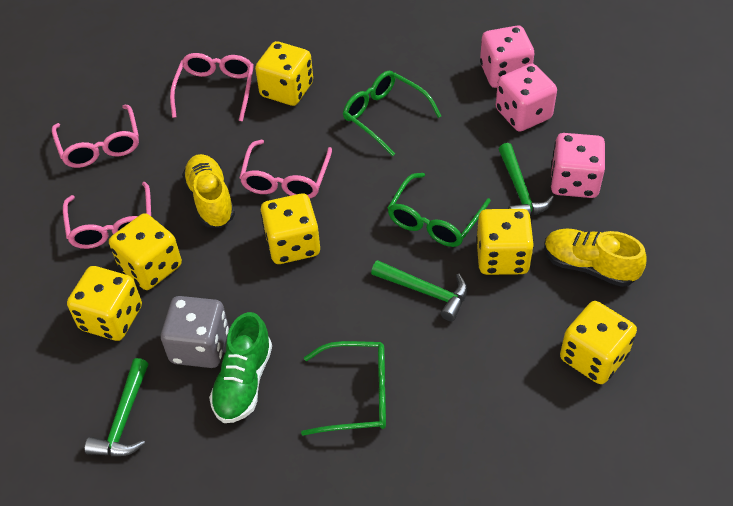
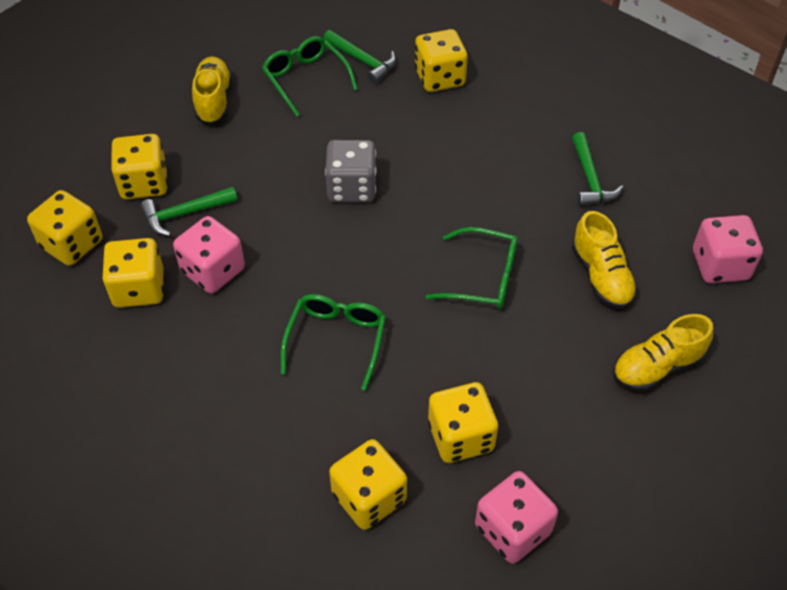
green shoe: 1 -> 0
pink glasses: 4 -> 0
yellow shoe: 2 -> 3

